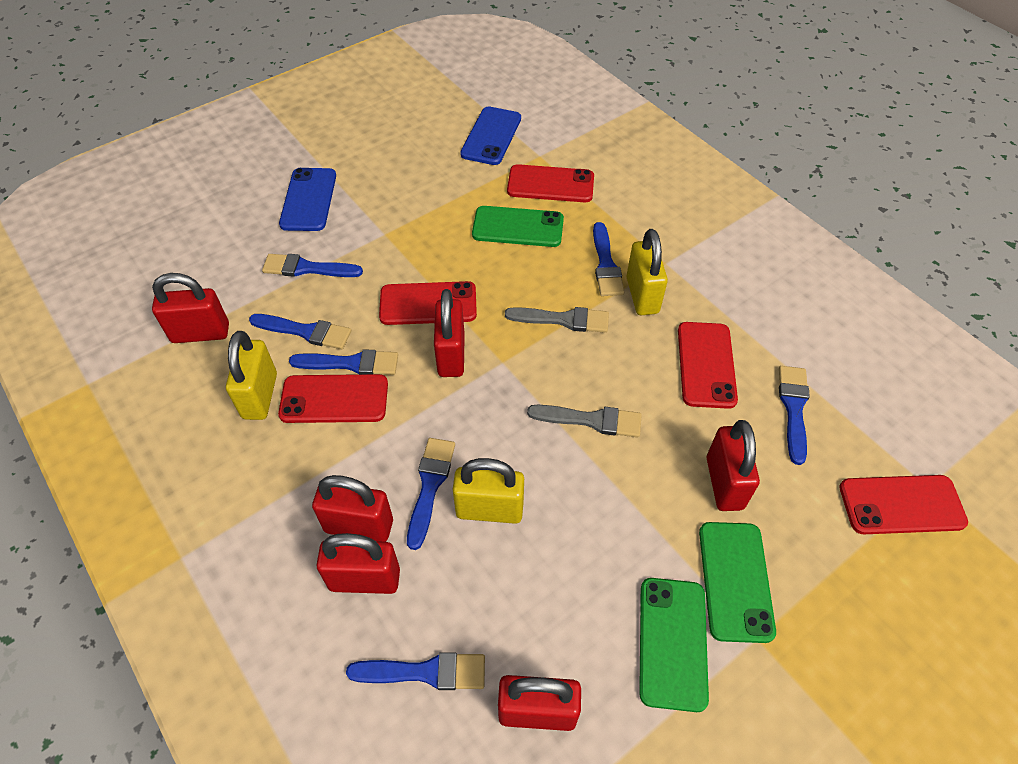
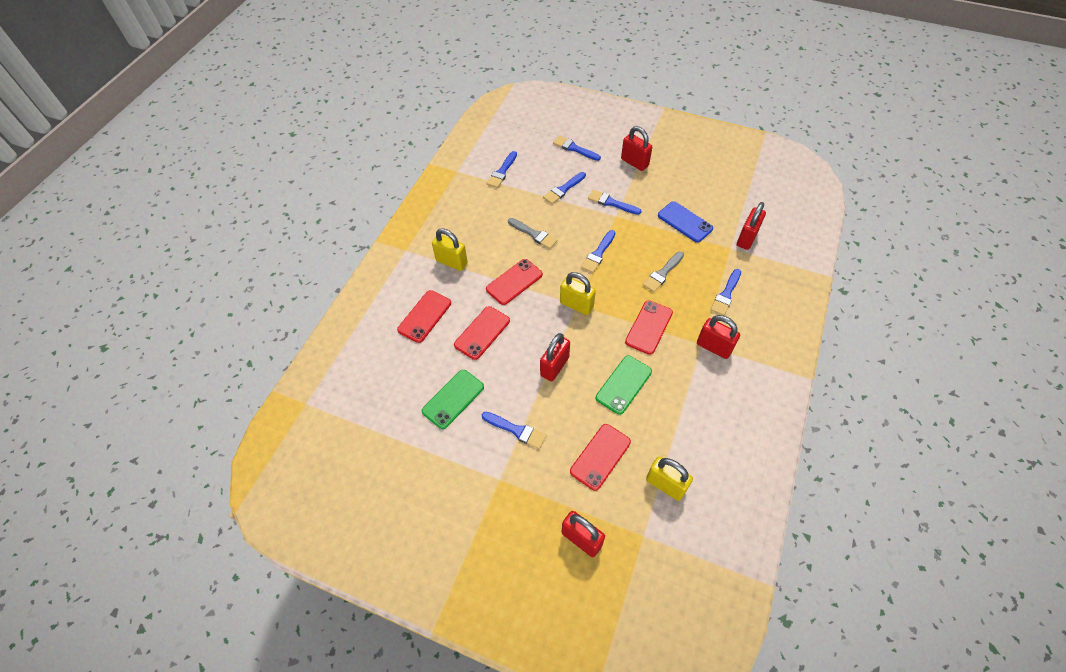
blue phone: 2 -> 1
green phone: 3 -> 2
red padlock: 6 -> 5

